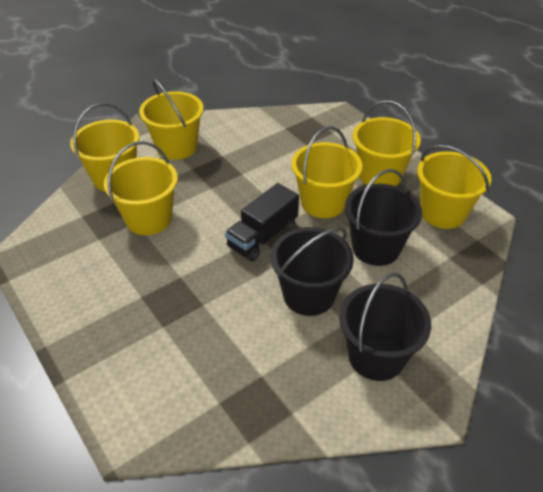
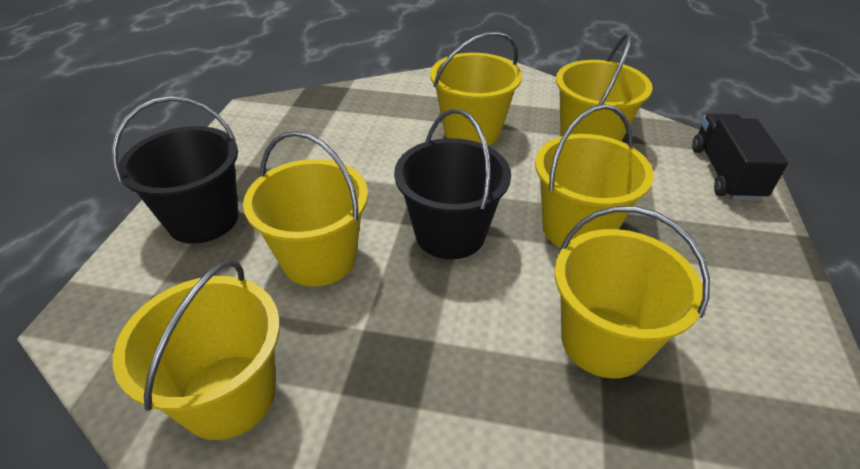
black bucket: 3 -> 2

